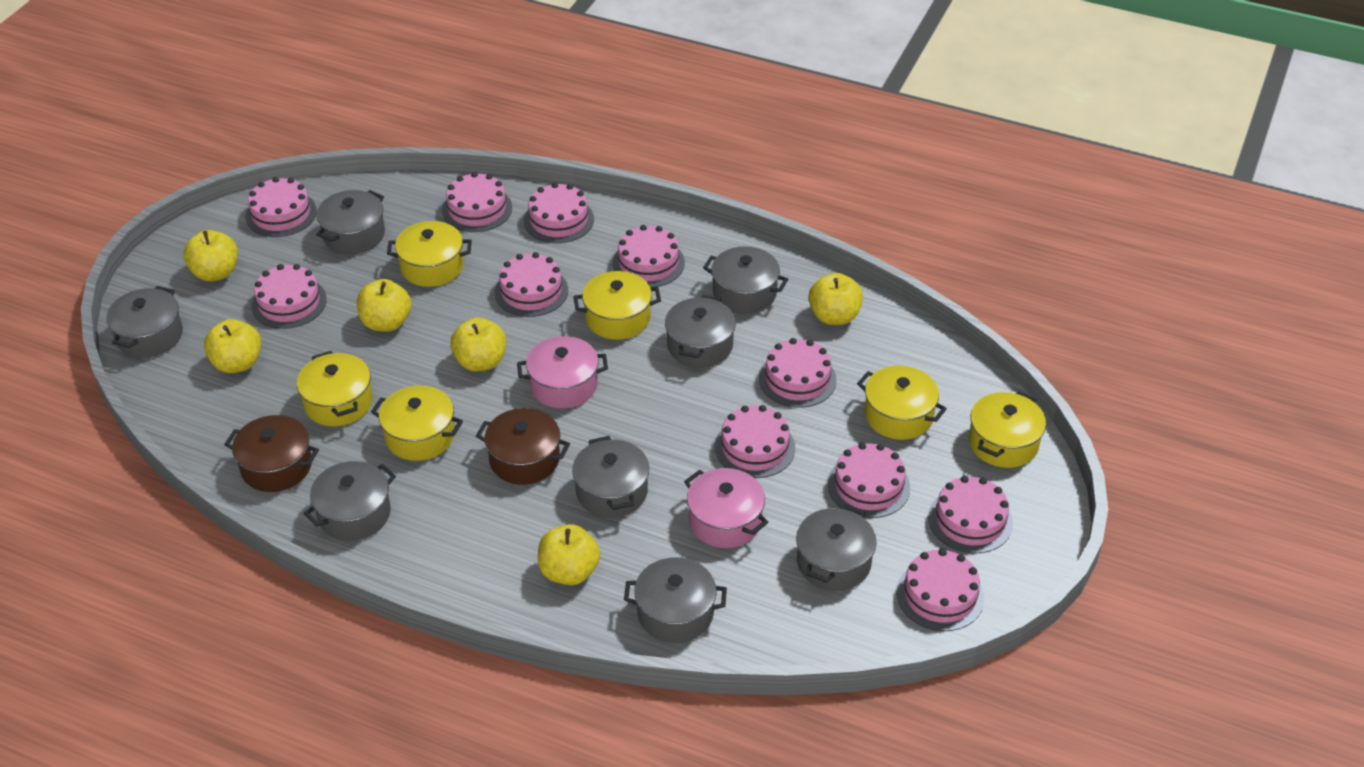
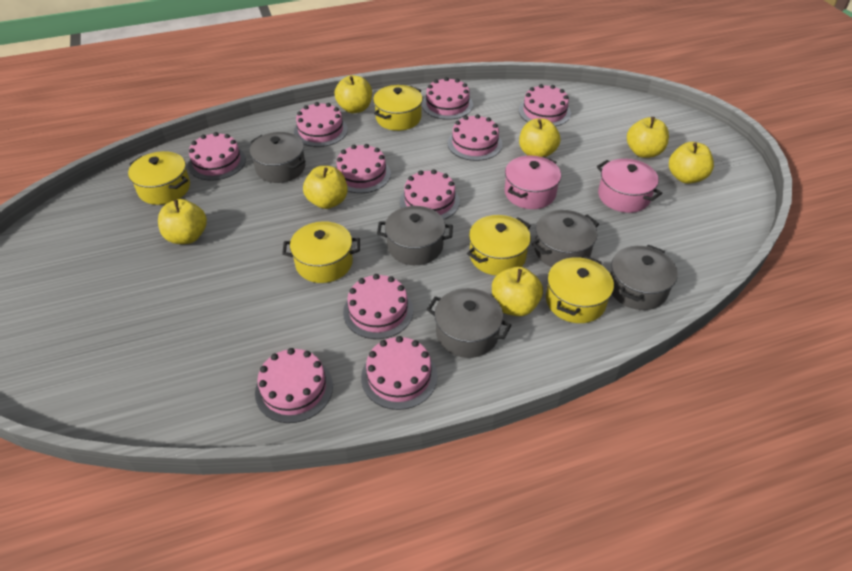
brown pot: 2 -> 0
grey pot: 8 -> 5
pink cake: 11 -> 10
yellow apple: 6 -> 7
yellow pot: 6 -> 5

